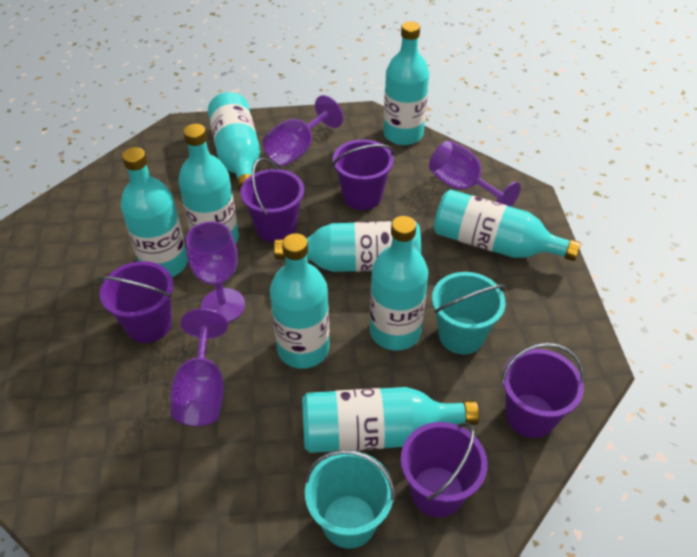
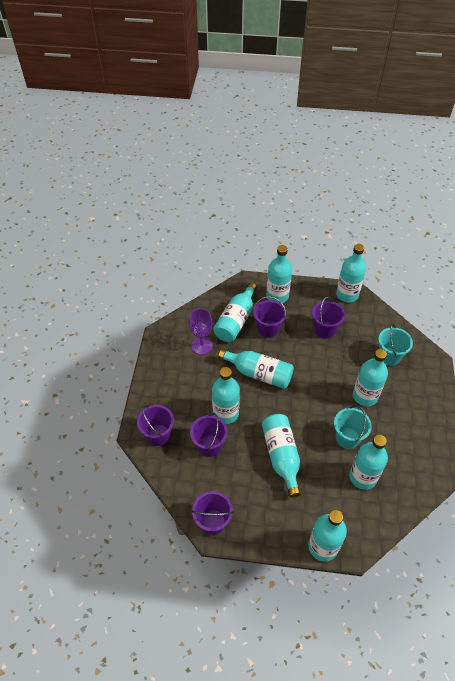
purple goblet: 4 -> 1

